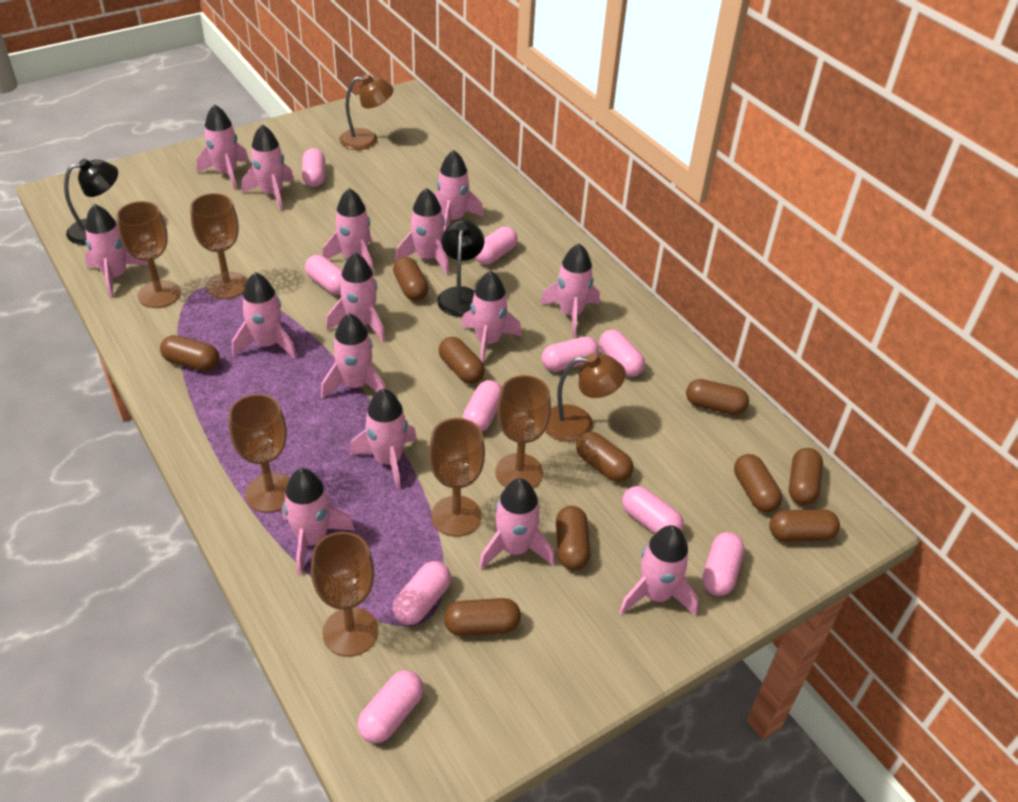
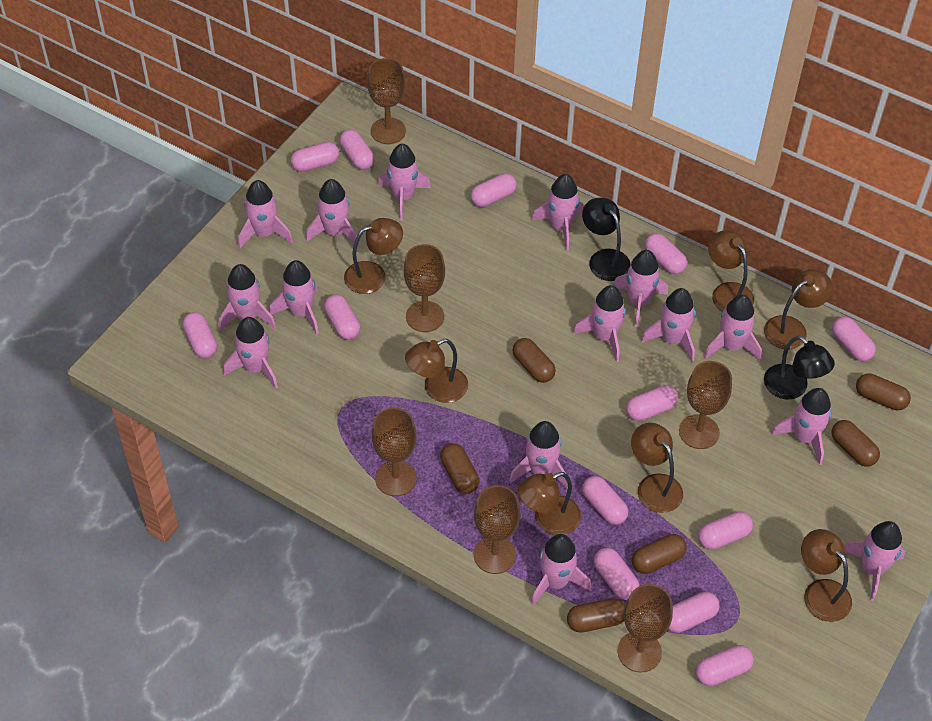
brown capsule: 10 -> 6
brown lamp: 2 -> 7
pink capsule: 10 -> 13

